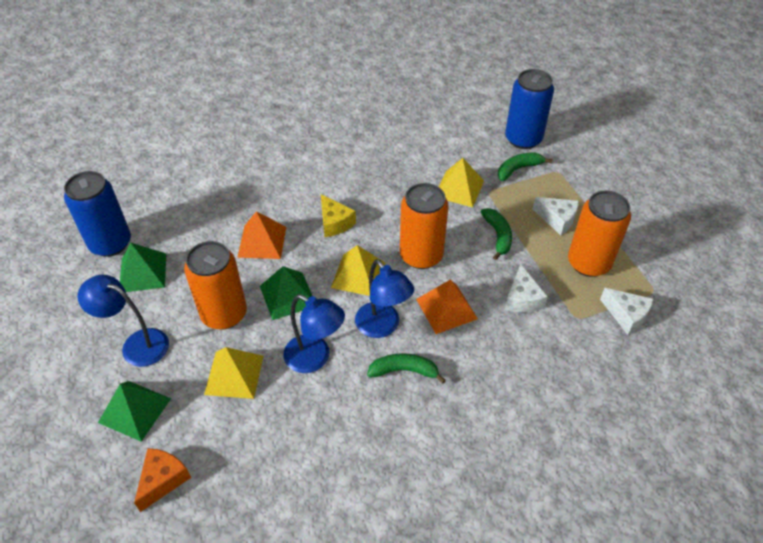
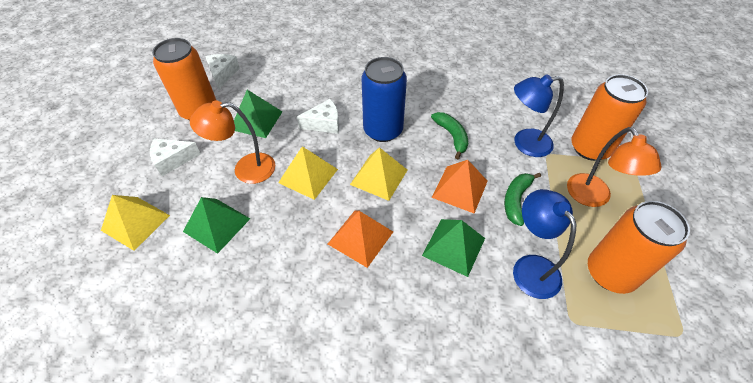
blue can: 2 -> 1
blue lamp: 3 -> 2
green banana: 3 -> 2
orange cheese: 1 -> 0
orange lamp: 0 -> 2
yellow cheese: 1 -> 0

